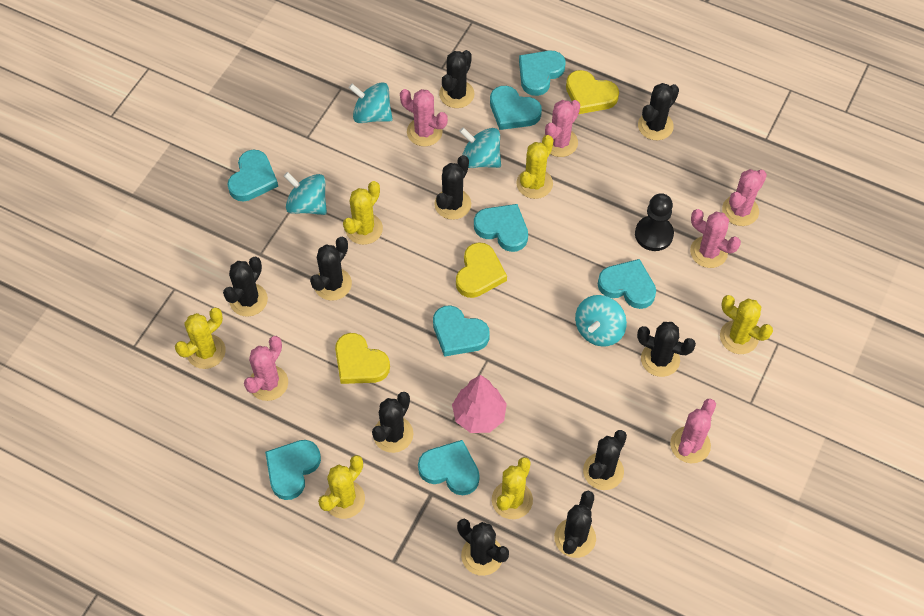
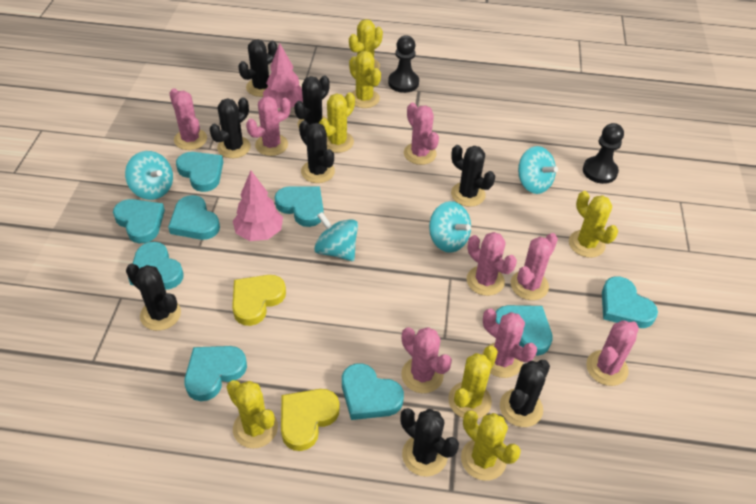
black cactus: 10 -> 8
black pawn: 1 -> 2
pink cactus: 6 -> 8
pink tree: 1 -> 2
turquoise heart: 8 -> 9
yellow cactus: 6 -> 7
yellow heart: 3 -> 2

